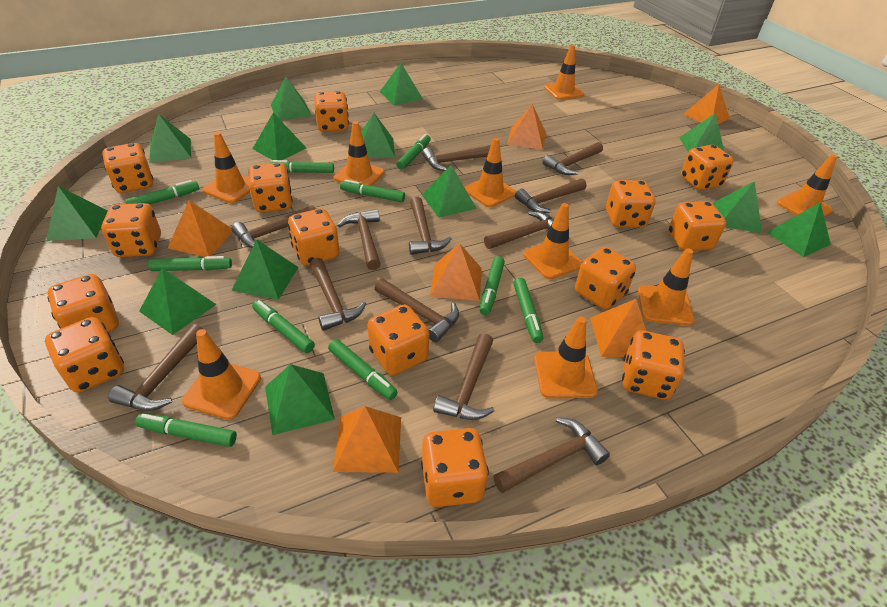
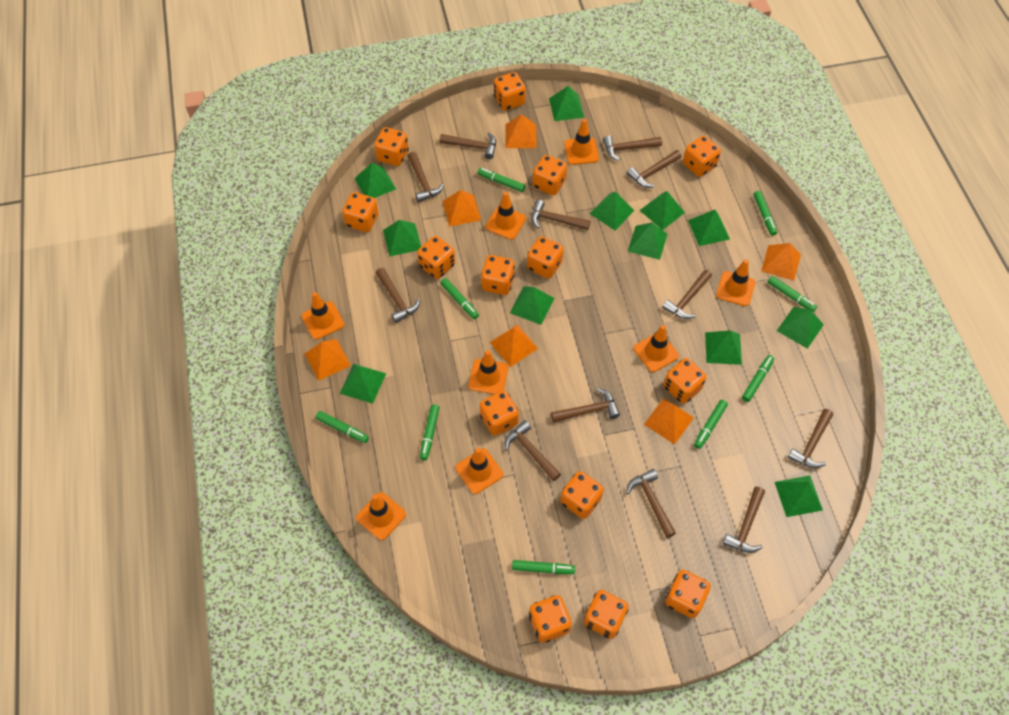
green marker: 10 -> 9
green pyramid: 13 -> 12
orange traffic cone: 9 -> 8

